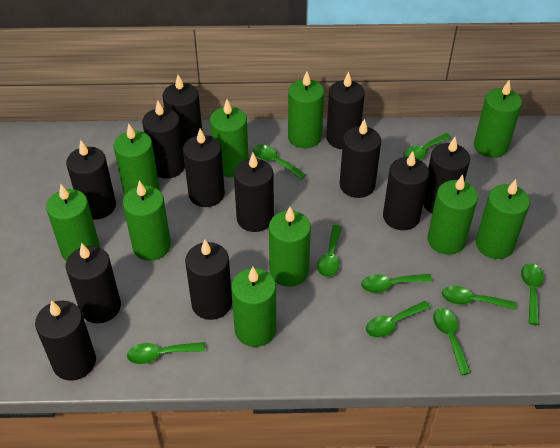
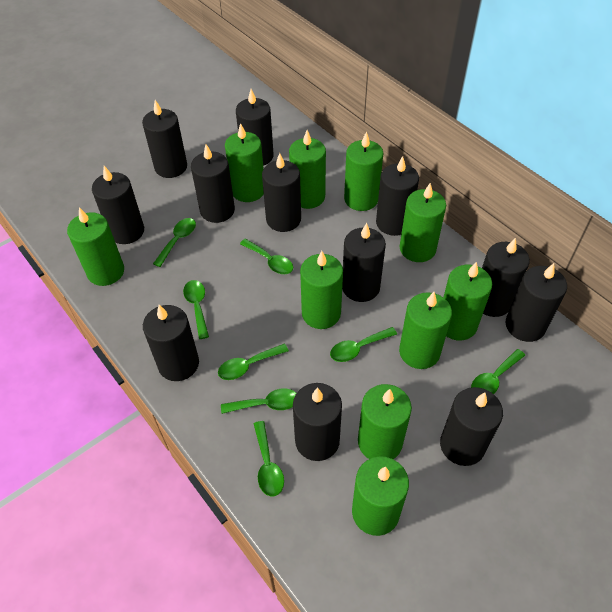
green spoon: 9 -> 8

